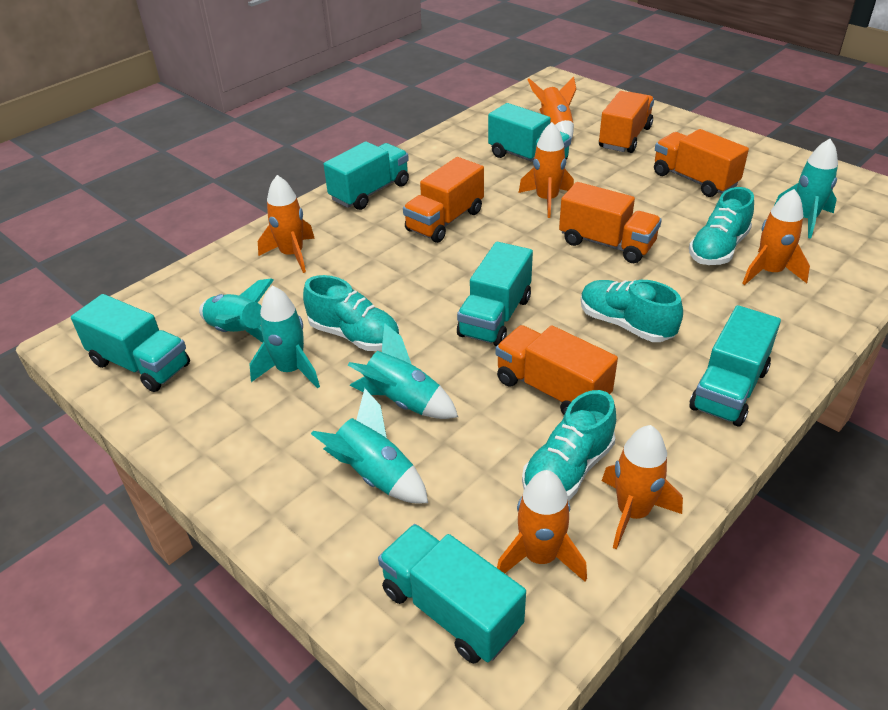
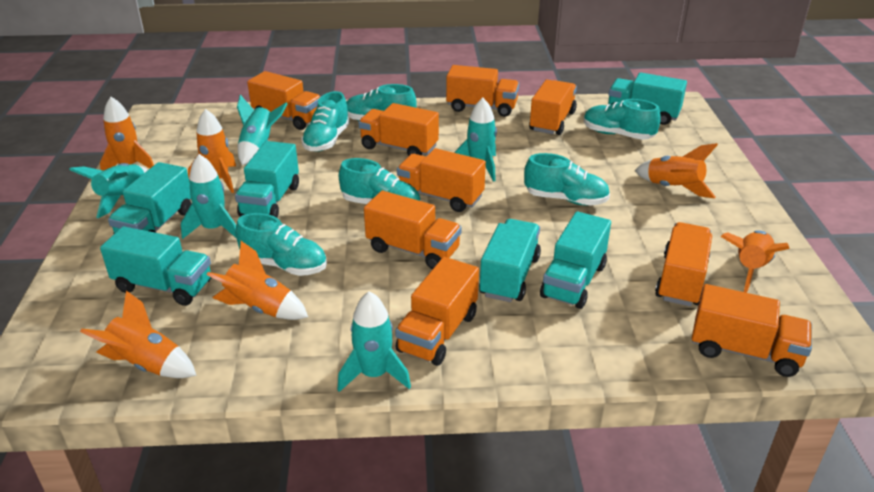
orange truck: 5 -> 9
turquoise shoe: 4 -> 6

